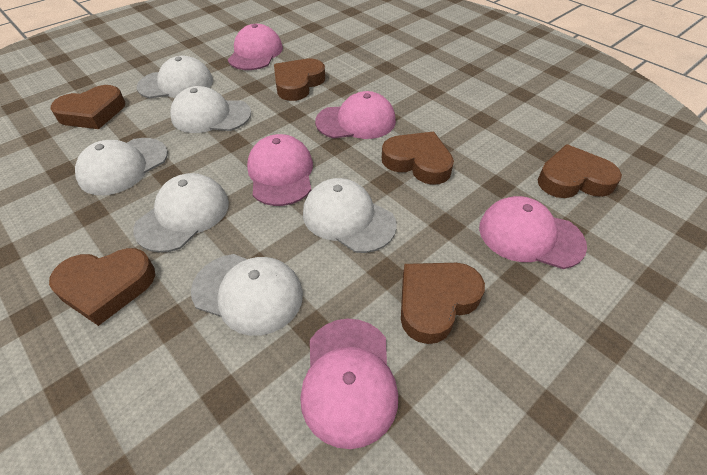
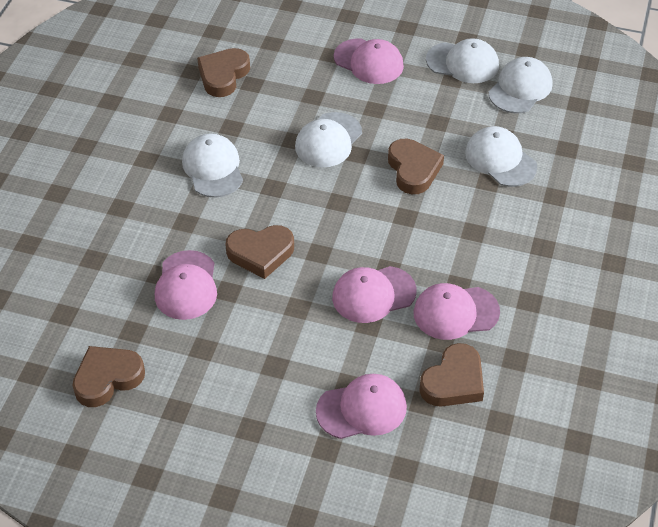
brown heart: 6 -> 5
white cap: 6 -> 5

